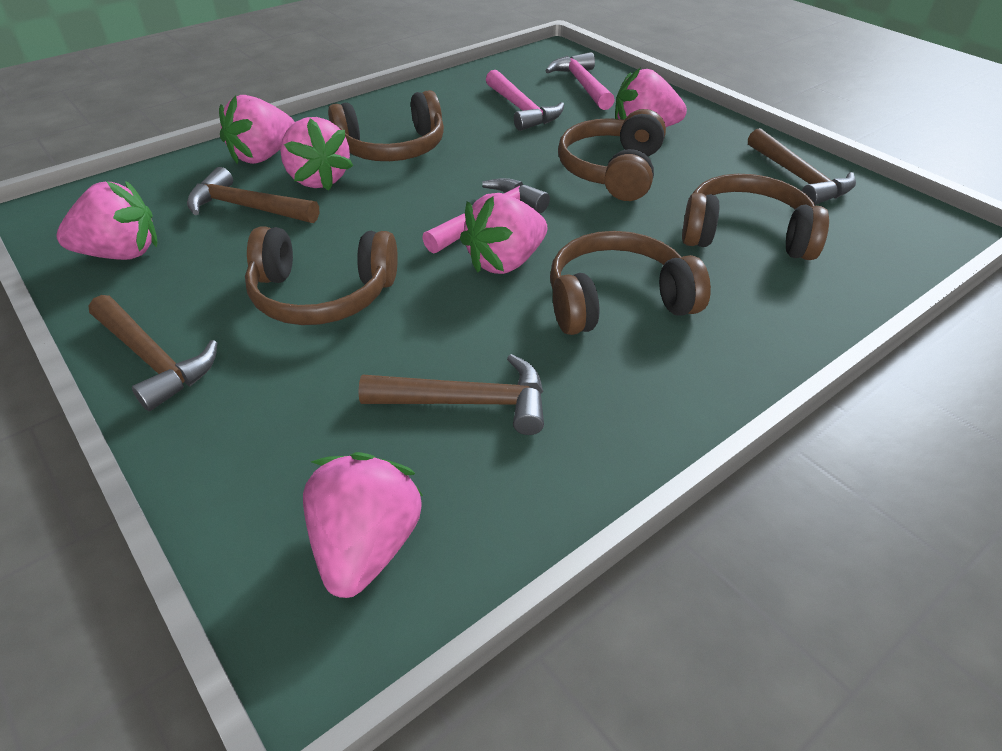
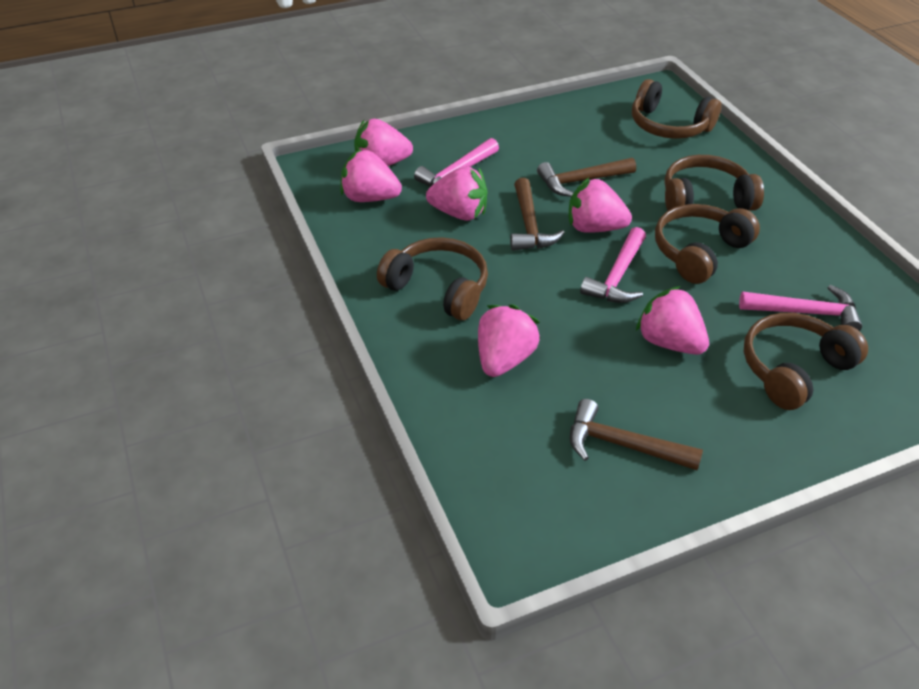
brown hammer: 4 -> 3

